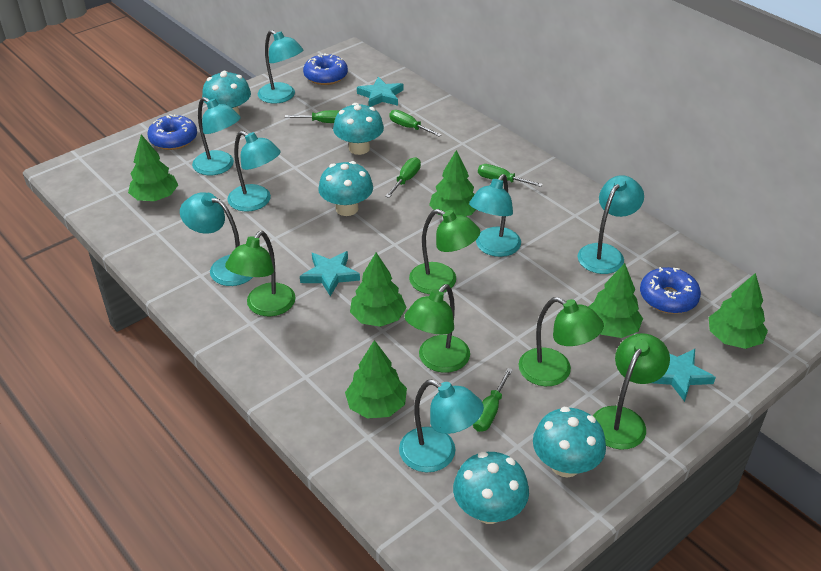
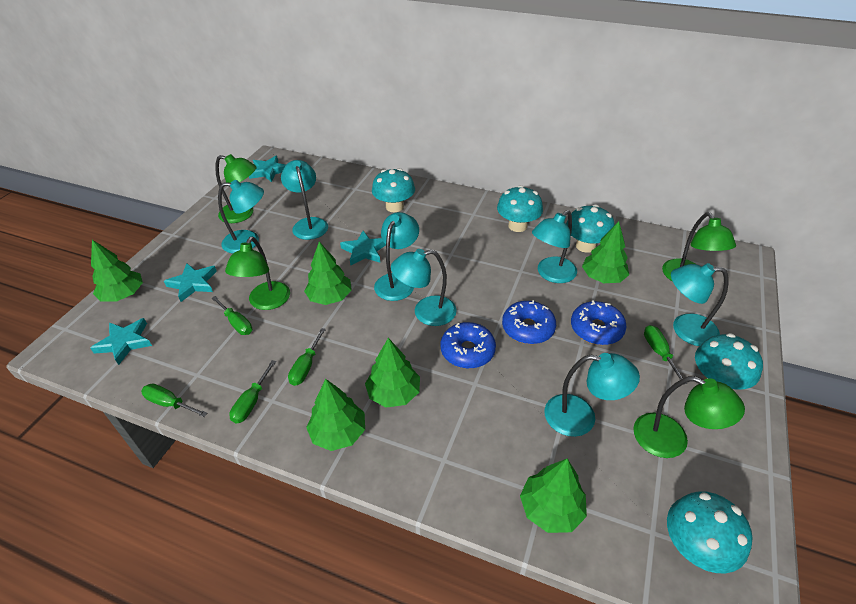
green lamp: 5 -> 4
turquoise star: 3 -> 4

